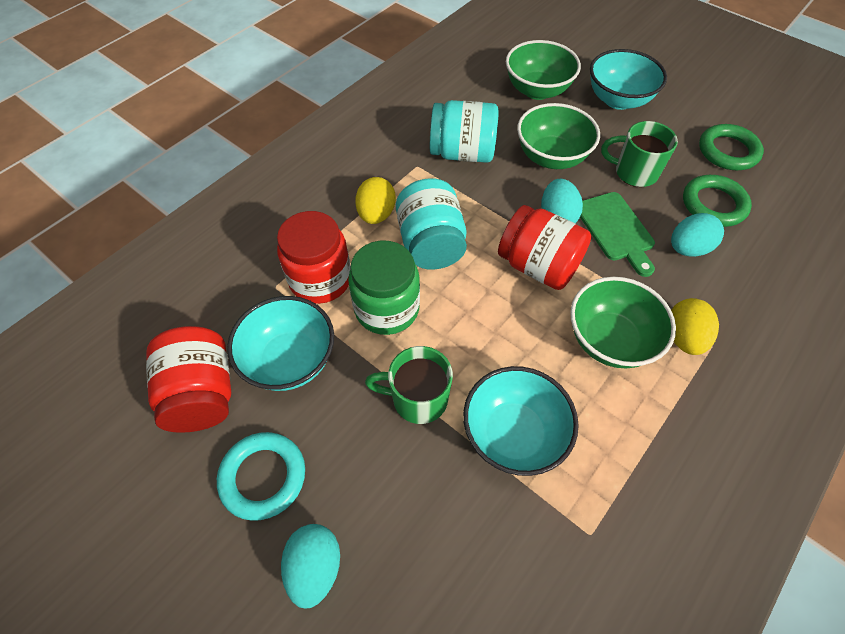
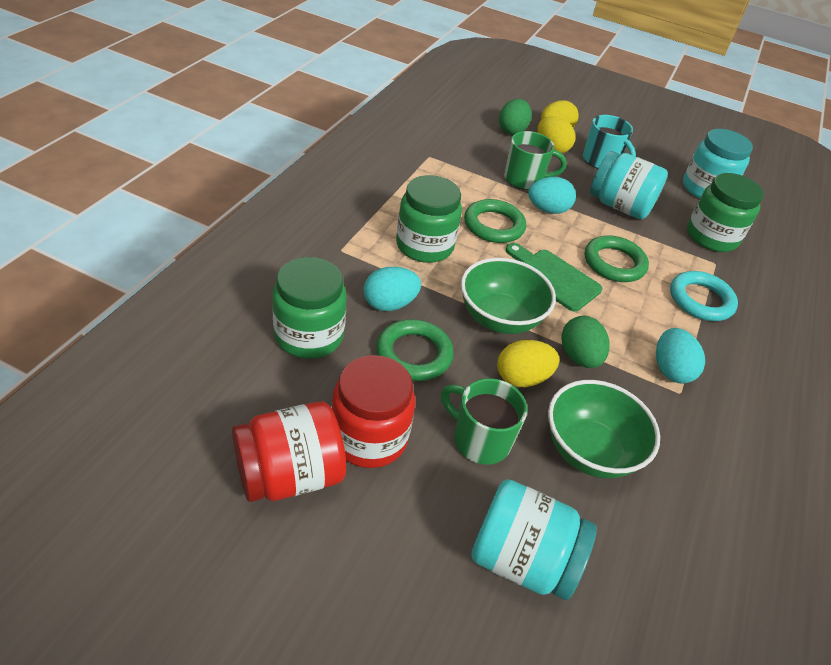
green bowl: 3 -> 2
green egg: 0 -> 2
green jar: 1 -> 3
green ring: 2 -> 3
red jar: 3 -> 2
turquoise bowl: 3 -> 0
turquoise jar: 2 -> 3
turquoise mug: 0 -> 1
yellow egg: 2 -> 3

